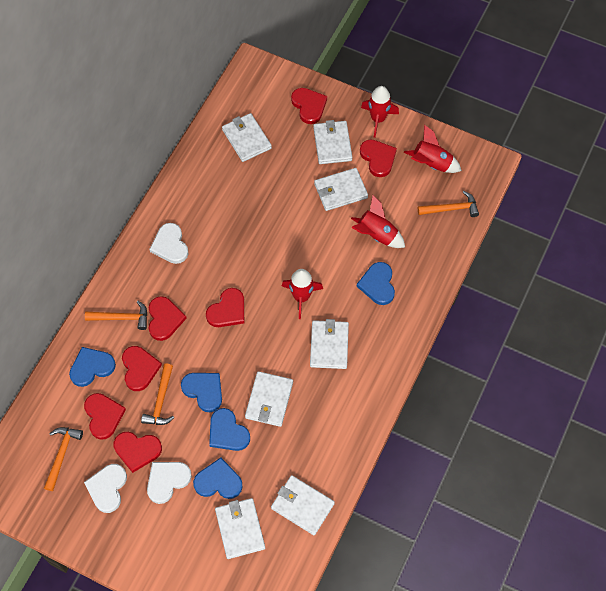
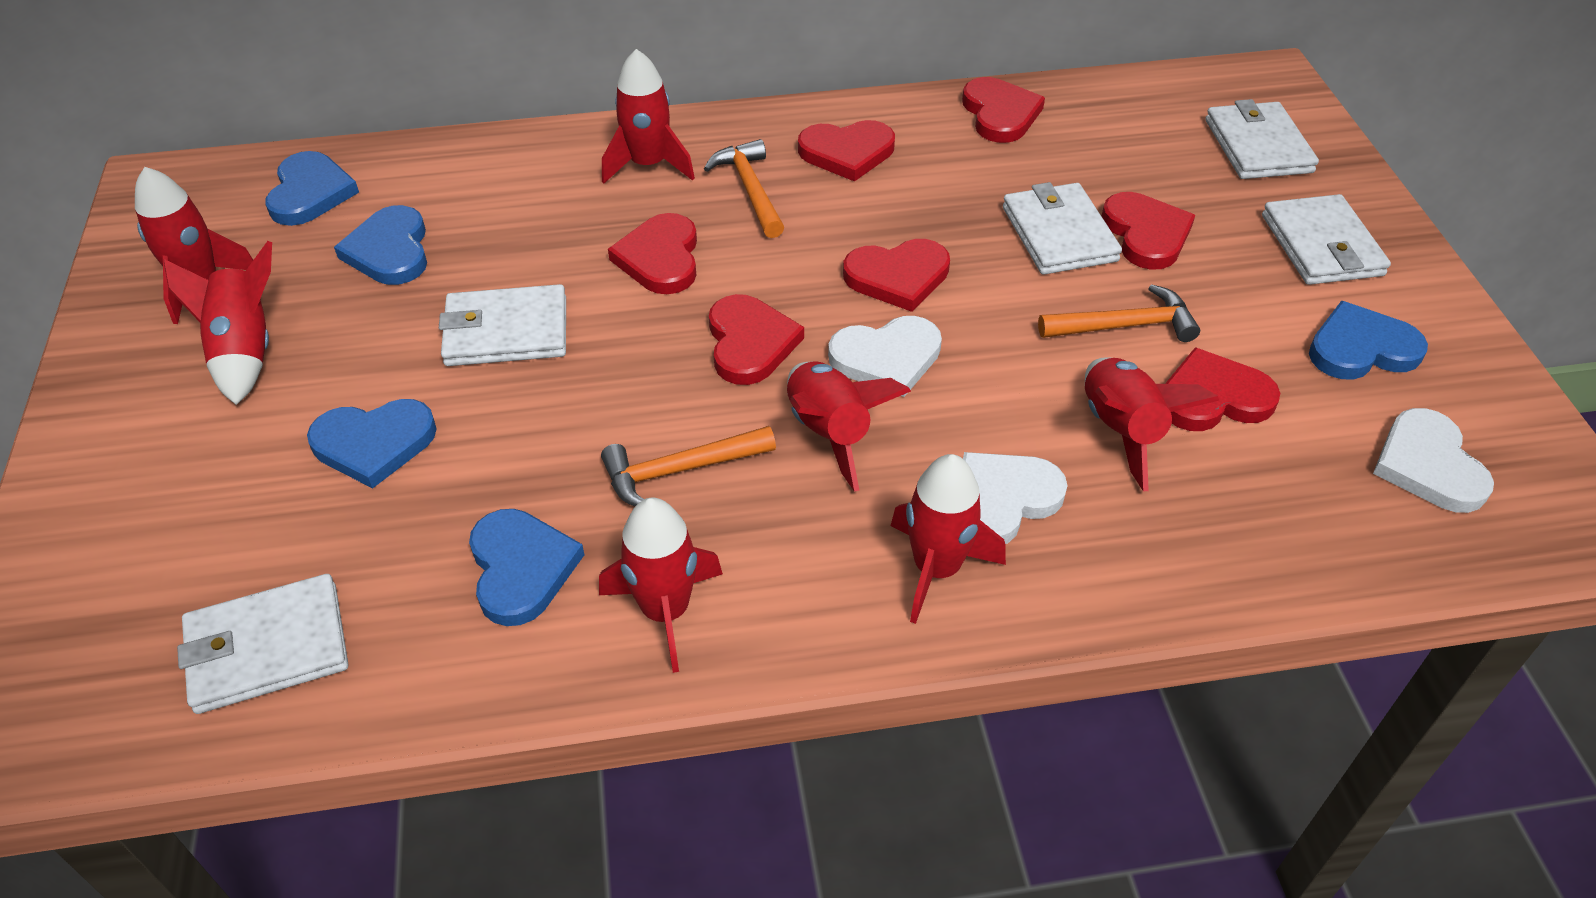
orange hammer: 4 -> 3
red rocket: 4 -> 7
white wallet: 7 -> 5

